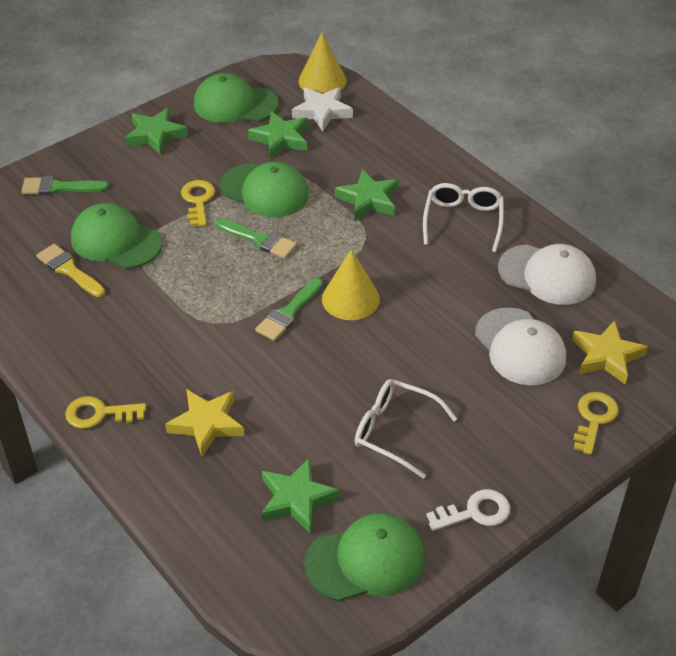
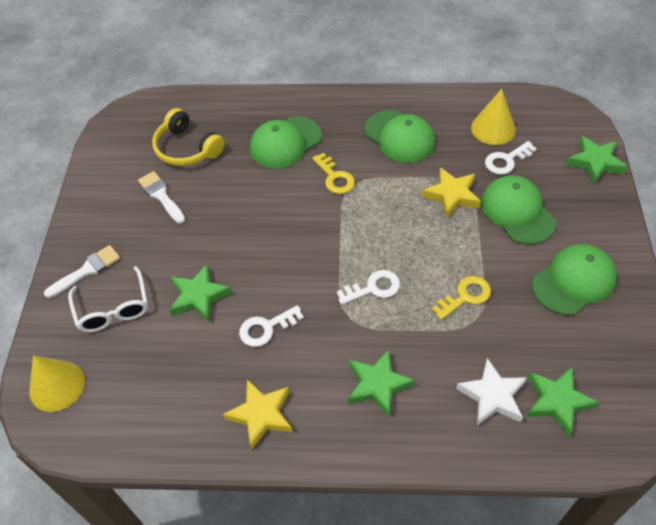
green brush: 3 -> 0
white brush: 0 -> 2
white cap: 2 -> 0
white glasses: 2 -> 1
white key: 1 -> 3
yellow brush: 1 -> 0
yellow headphones: 0 -> 1
yellow key: 3 -> 2

